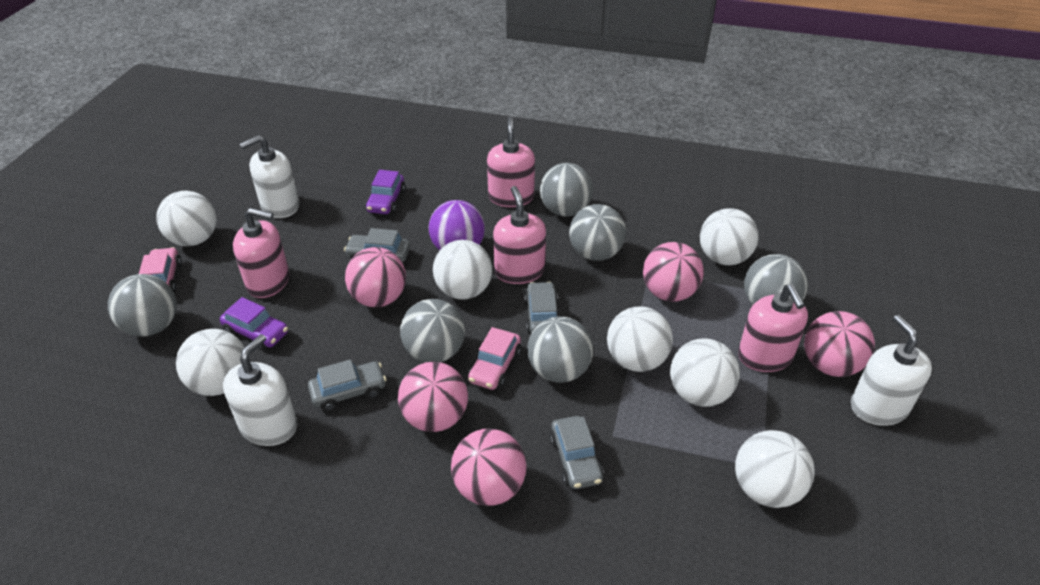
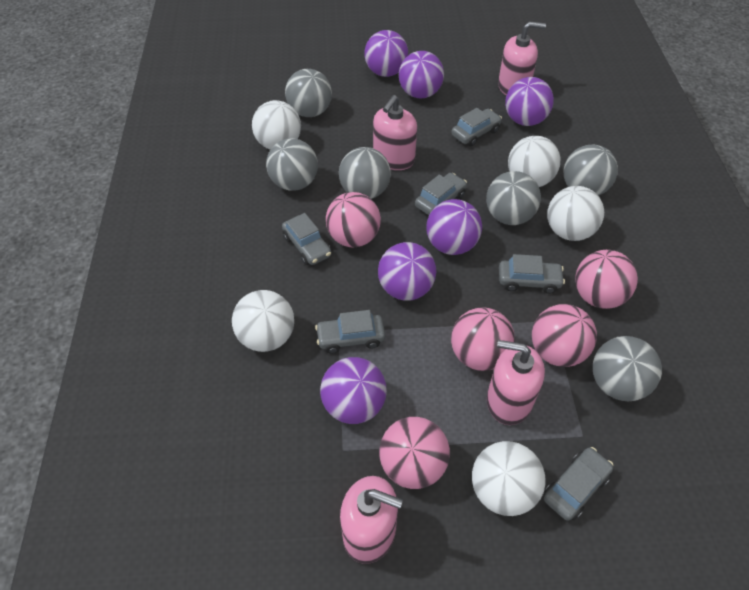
grey car: 4 -> 6
pink car: 2 -> 0
purple ball: 1 -> 6
purple car: 2 -> 0
white ball: 7 -> 5
white soap dispenser: 3 -> 0

